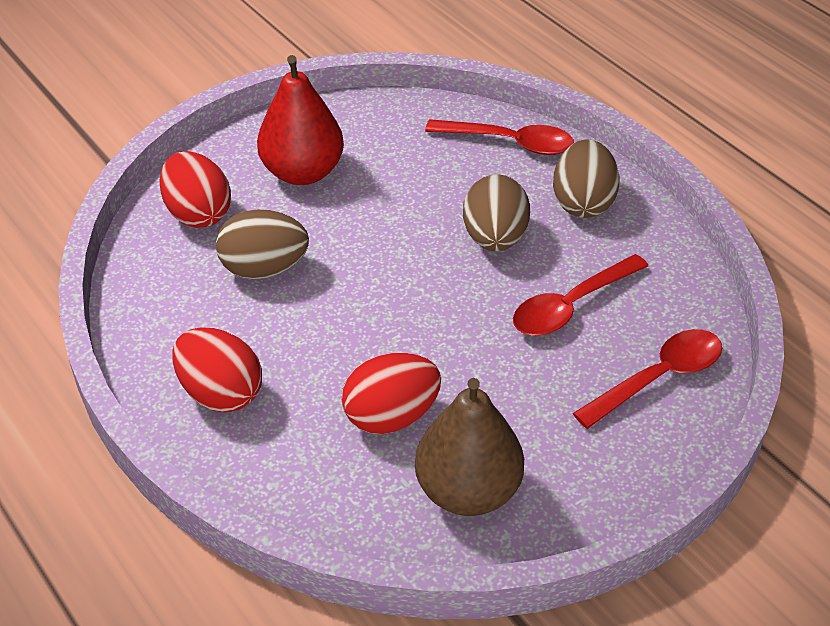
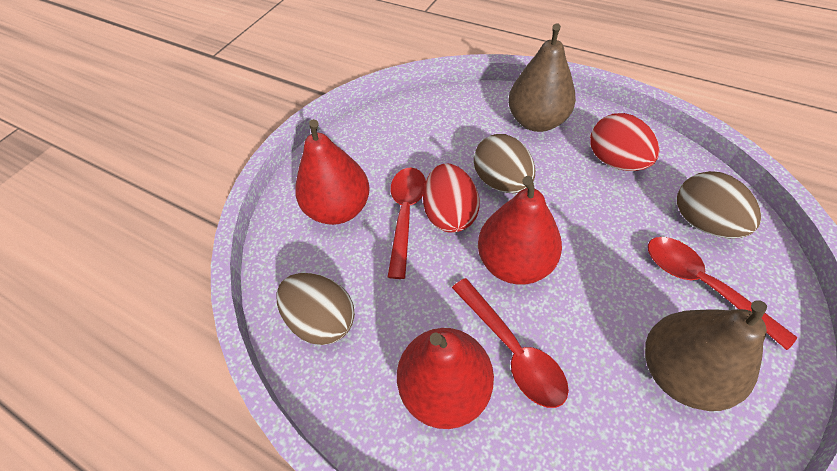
brown pear: 1 -> 2
red egg: 3 -> 2
red pear: 1 -> 3

